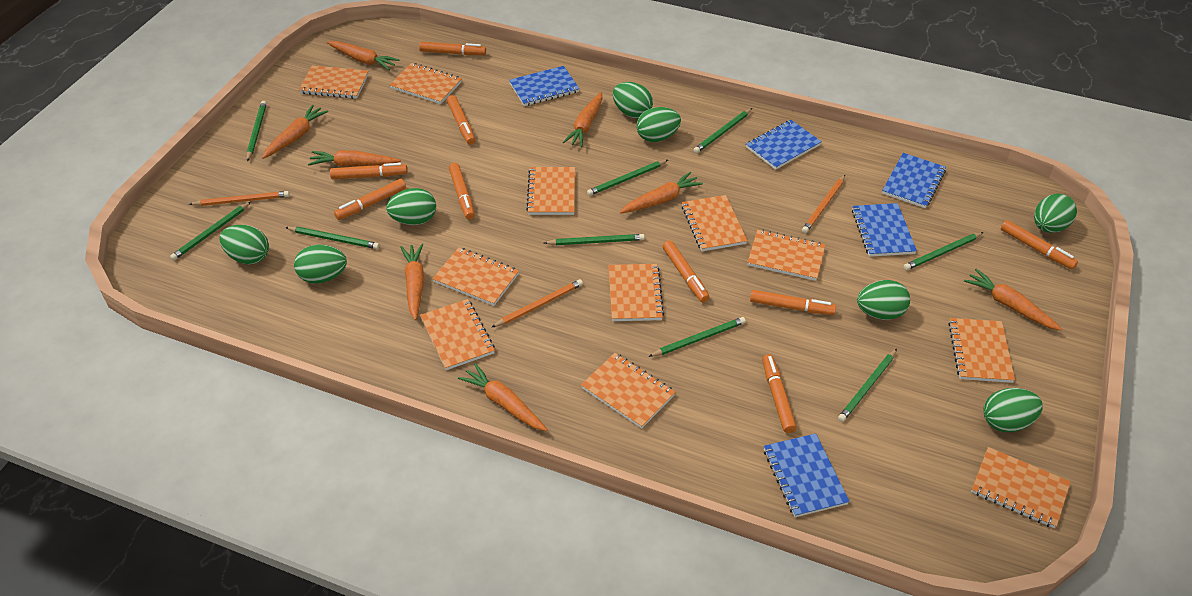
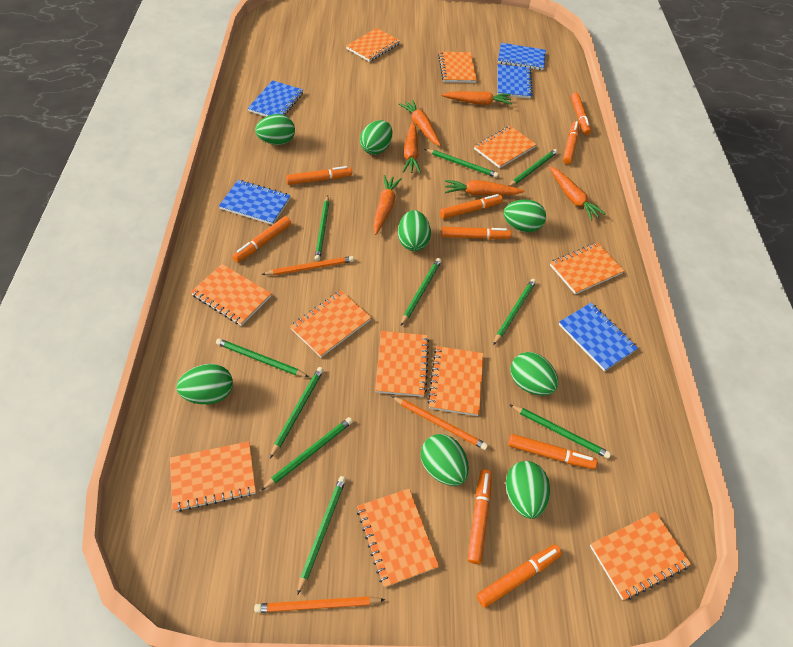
green pencil: 9 -> 10
orange carrot: 8 -> 6

